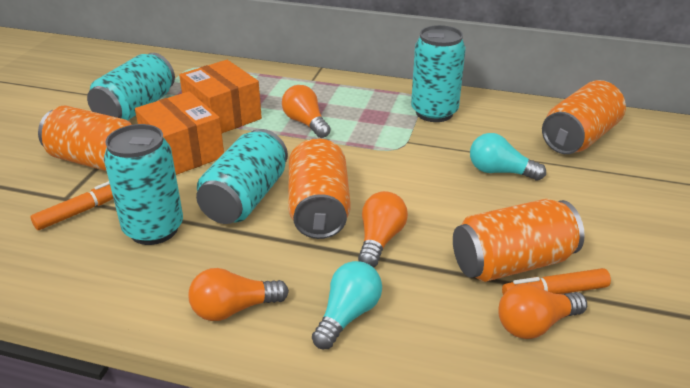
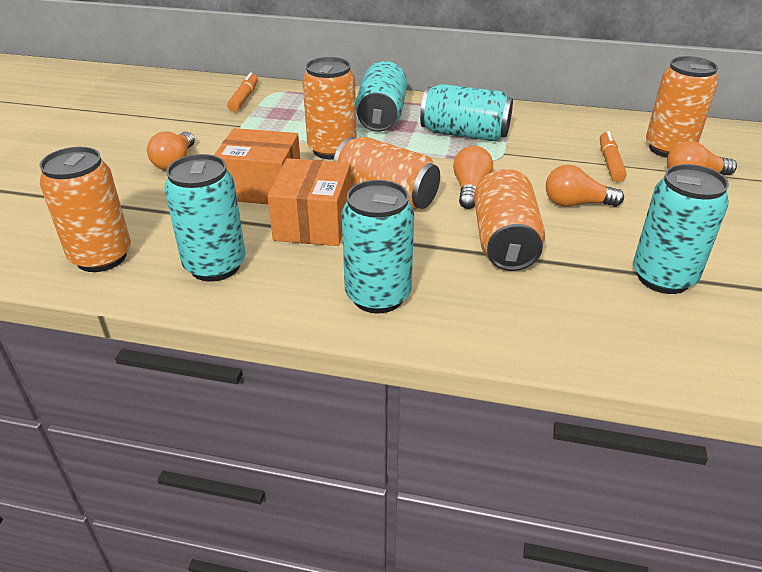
orange can: 4 -> 5
turquoise can: 4 -> 5
turquoise light bulb: 2 -> 0

